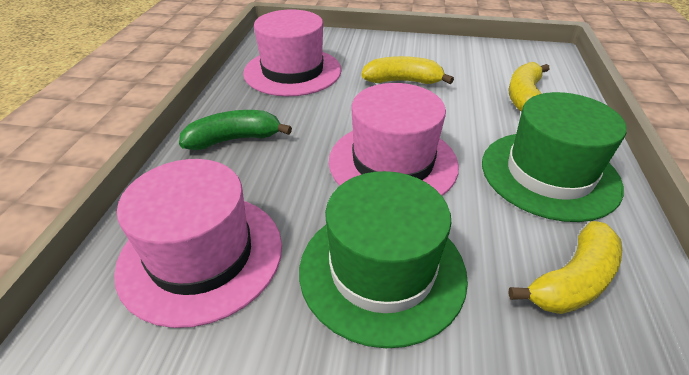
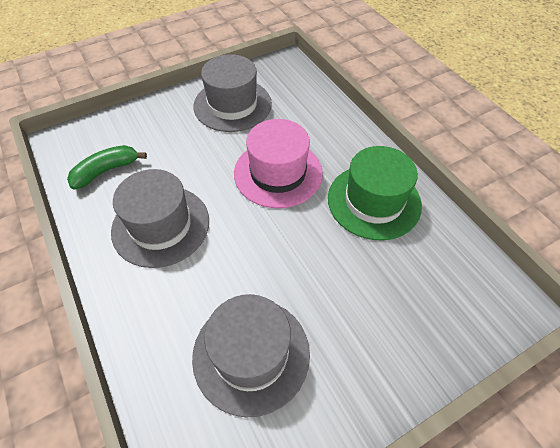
green hat: 2 -> 1
grey hat: 0 -> 3
pink hat: 3 -> 1
yellow banana: 3 -> 0

